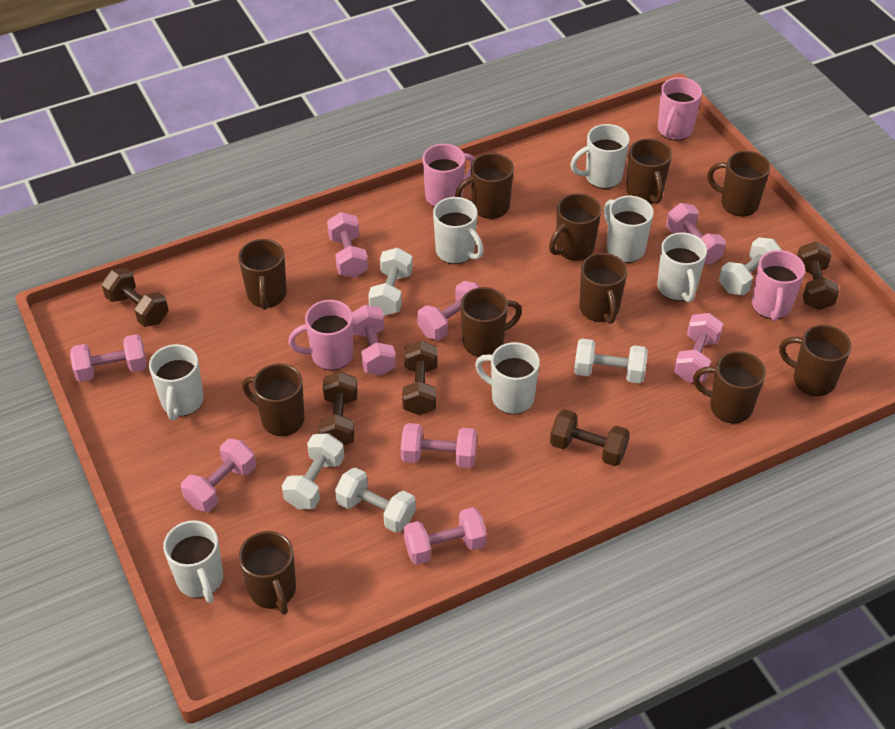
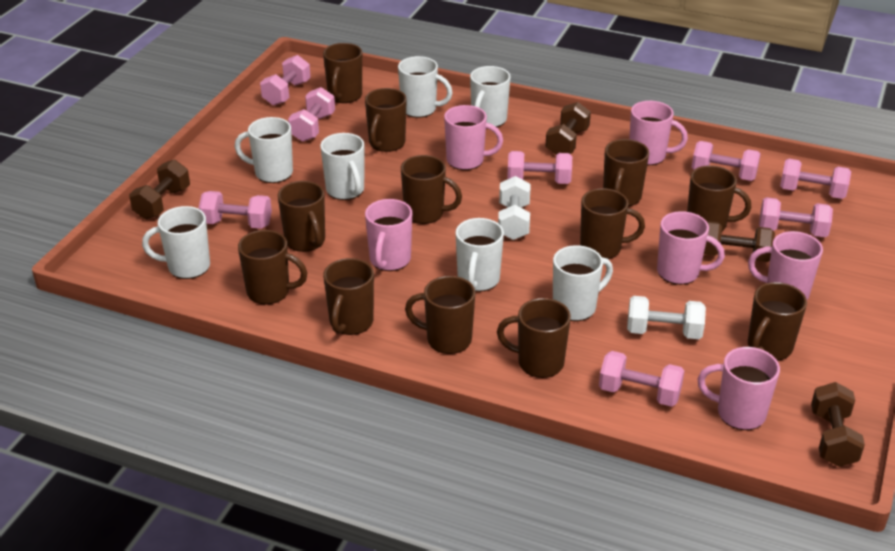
brown dumbbell: 5 -> 4
brown mug: 11 -> 12
pink dumbbell: 9 -> 8
pink mug: 4 -> 6
white dumbbell: 5 -> 2

